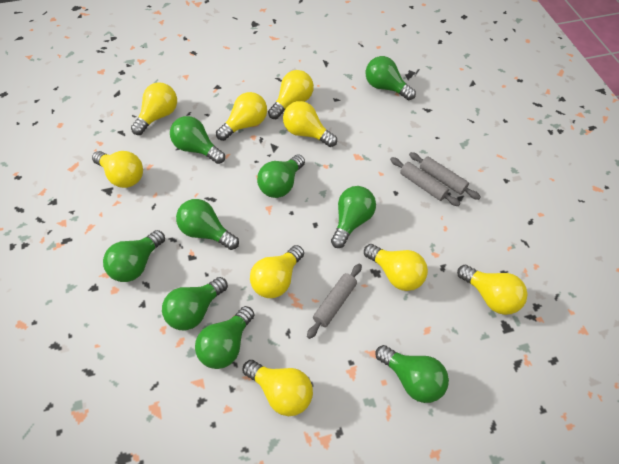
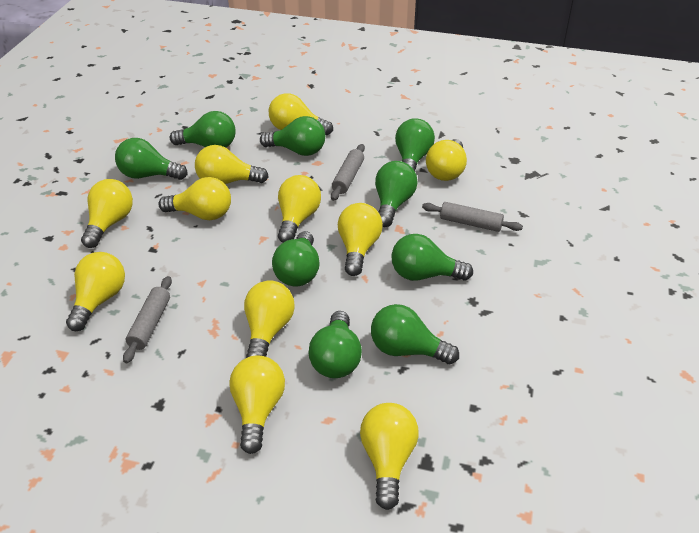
yellow light bulb: 9 -> 11

